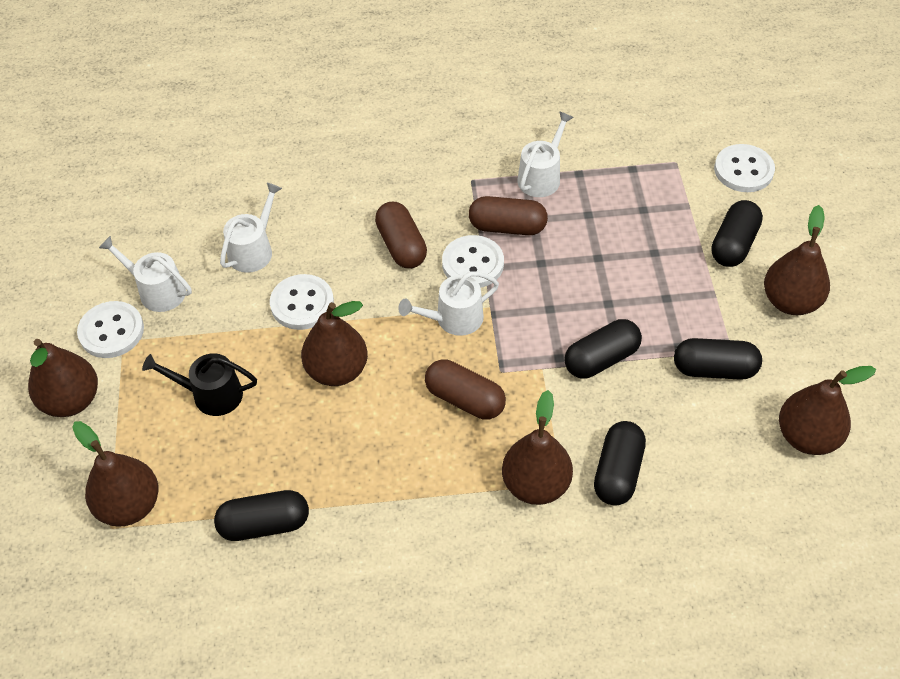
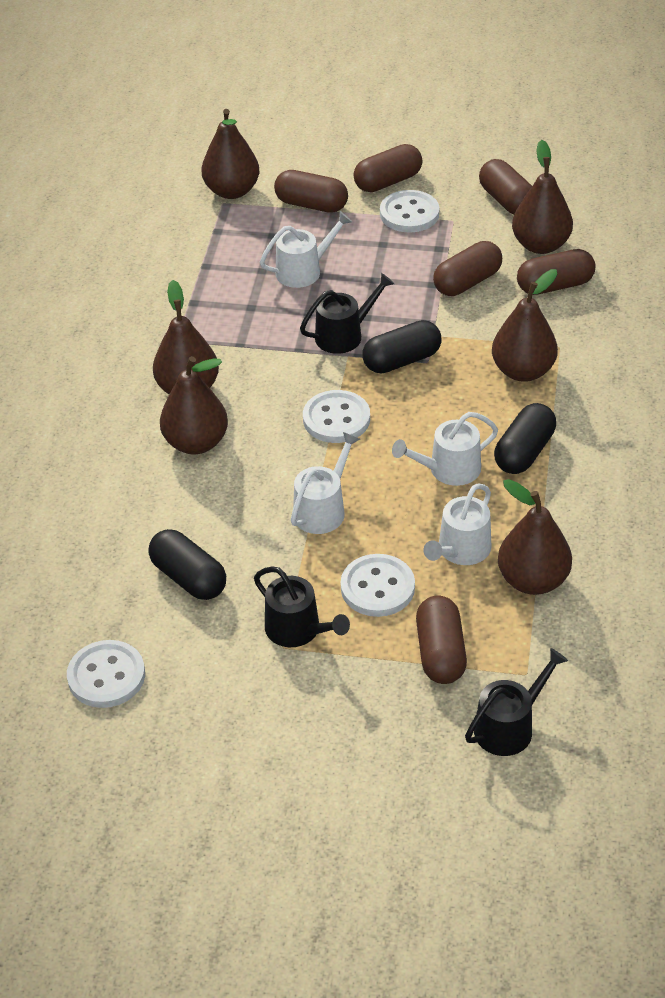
black capsule: 5 -> 3
black watering can: 1 -> 3
brown capsule: 3 -> 6

